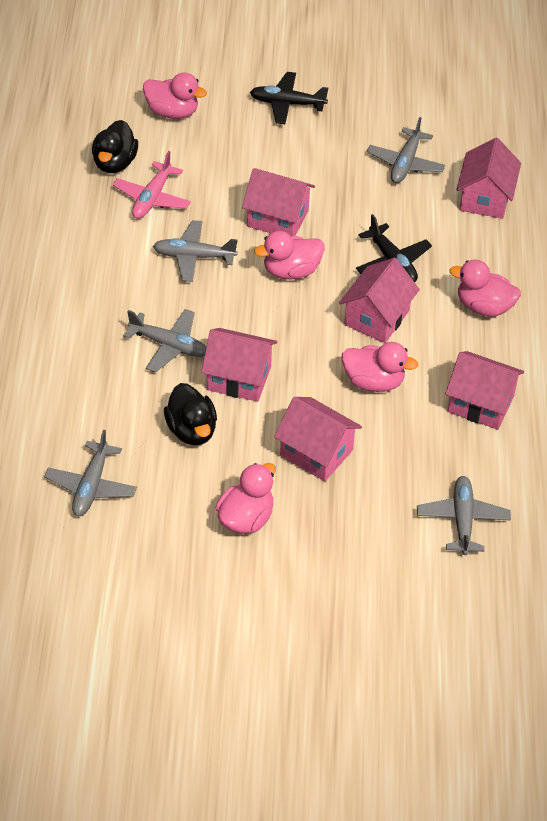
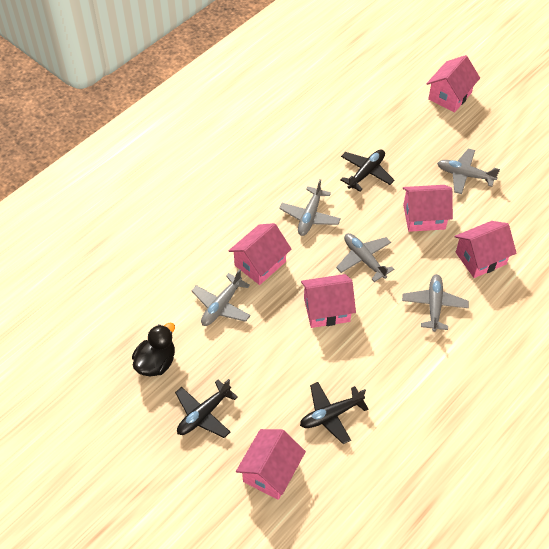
black duck: 2 -> 1
black plane: 2 -> 3
pink duck: 5 -> 0
pink plane: 1 -> 0

